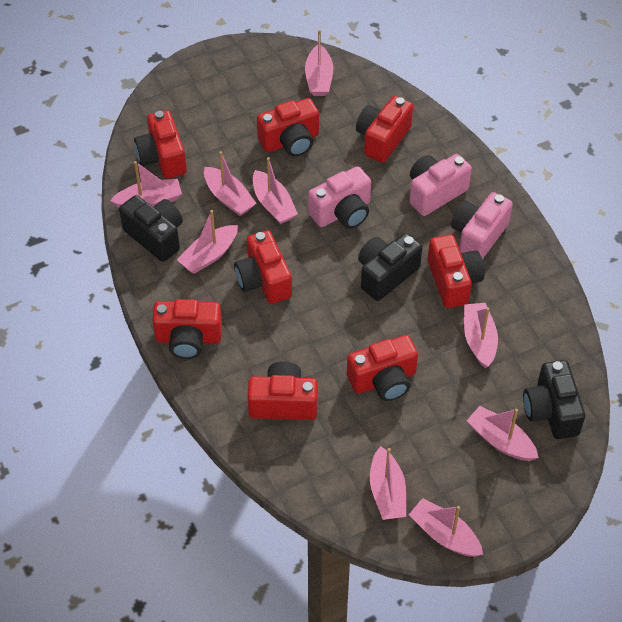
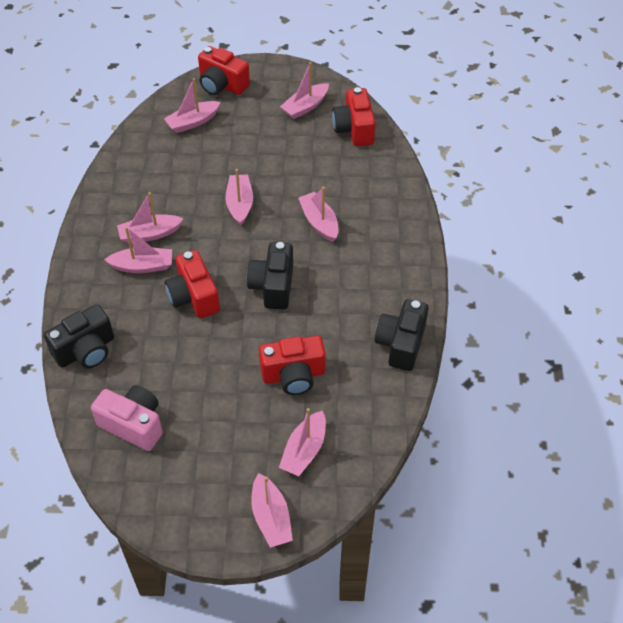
pink boat: 9 -> 8
pink camera: 3 -> 1
red camera: 8 -> 4

